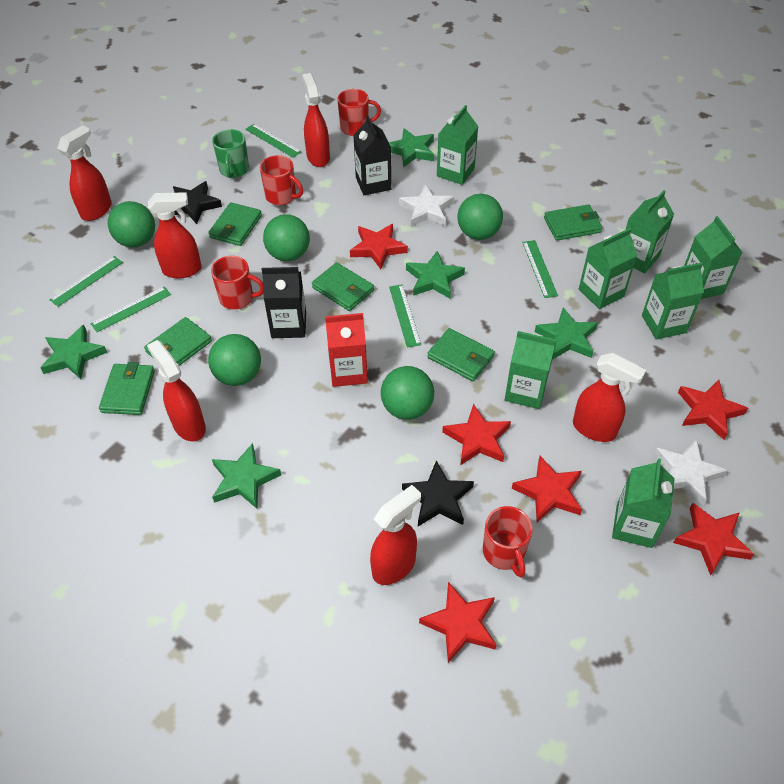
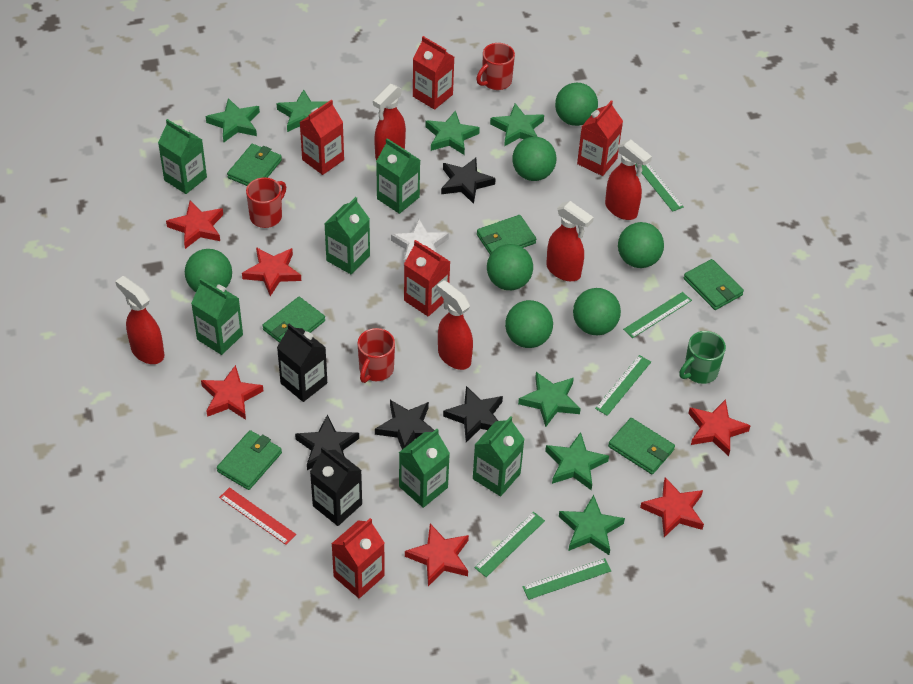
black star: 2 -> 4
green ball: 5 -> 7
green carton: 7 -> 6
green star: 5 -> 7
red carton: 1 -> 5
red mug: 4 -> 3
red ruler: 0 -> 1
red spray bottle: 6 -> 5
white star: 2 -> 1

